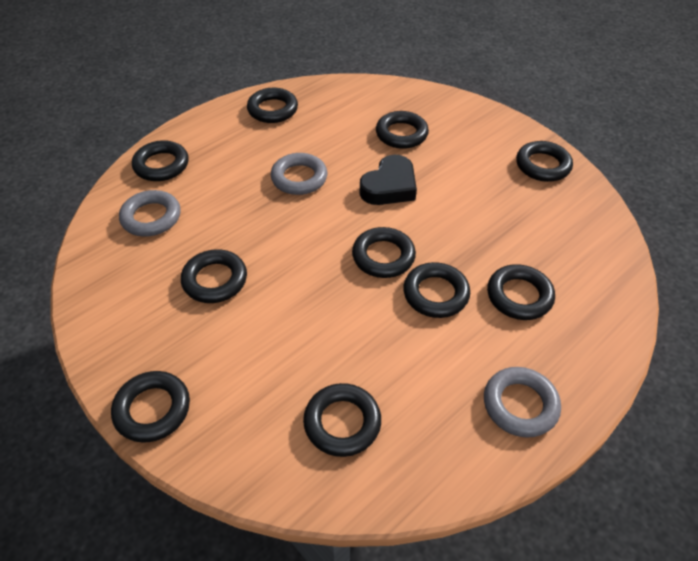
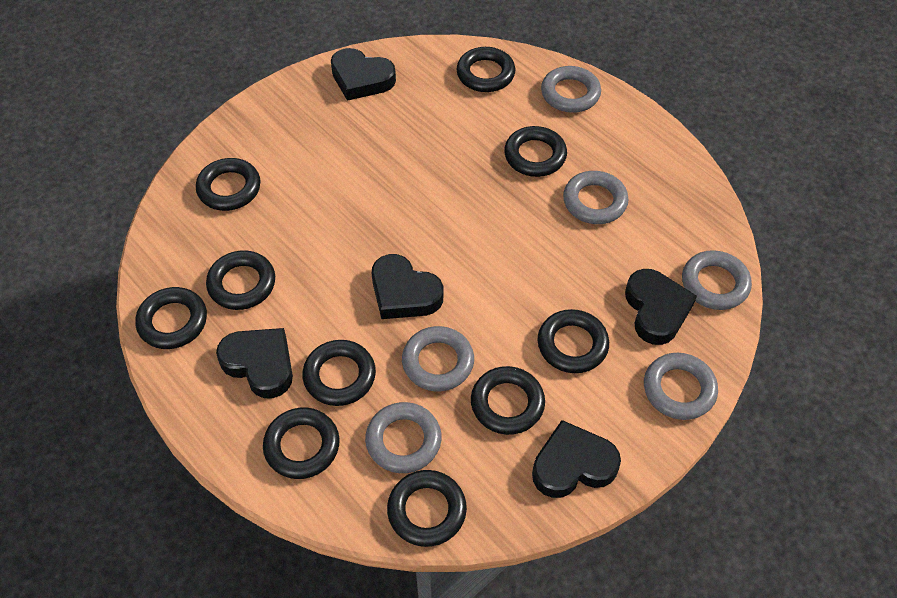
black heart: 1 -> 5
grey ring: 3 -> 6

